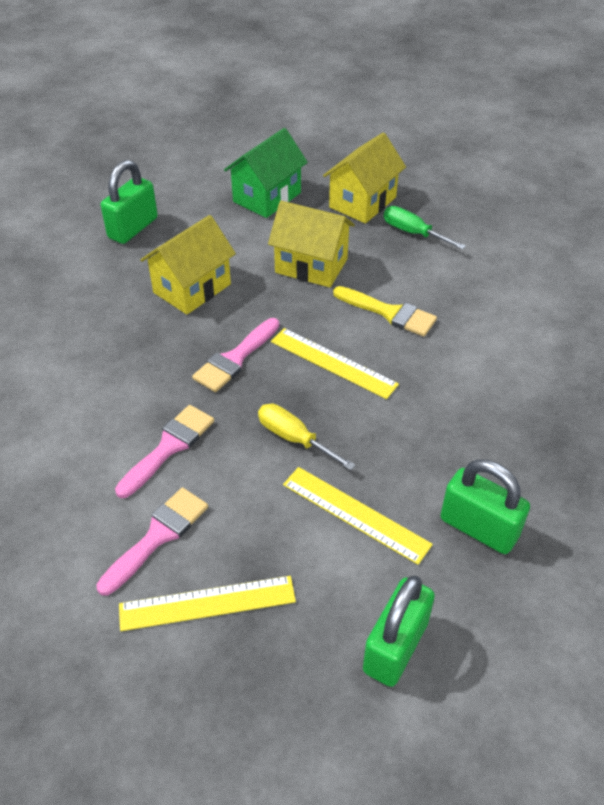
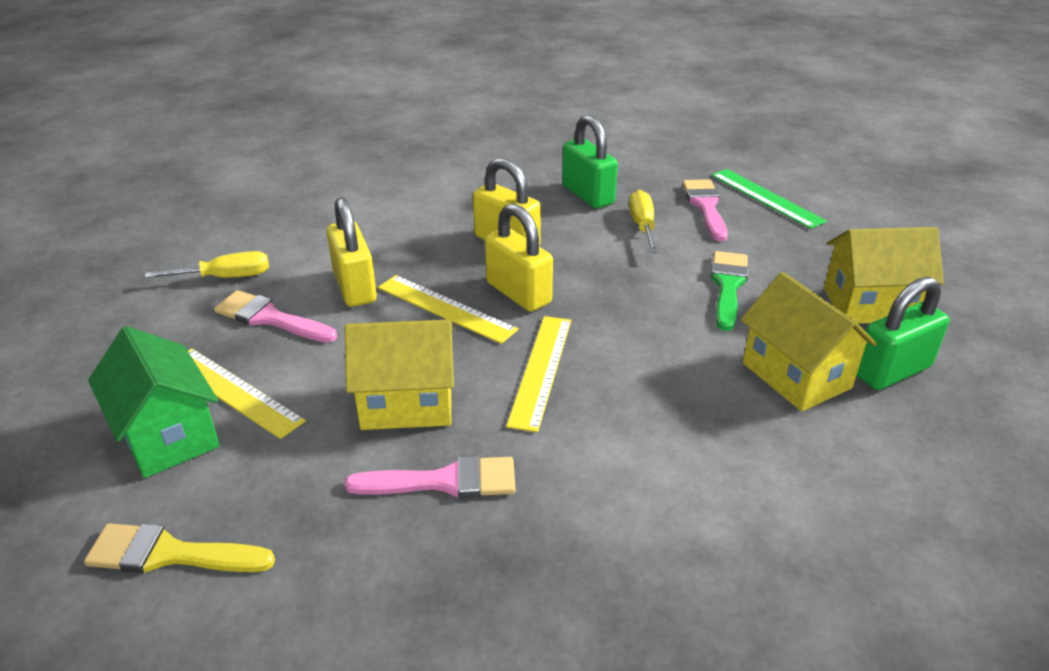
green brush: 0 -> 1
green padlock: 3 -> 2
green ruler: 0 -> 1
green screwdriver: 1 -> 0
yellow padlock: 0 -> 3
yellow screwdriver: 1 -> 2

